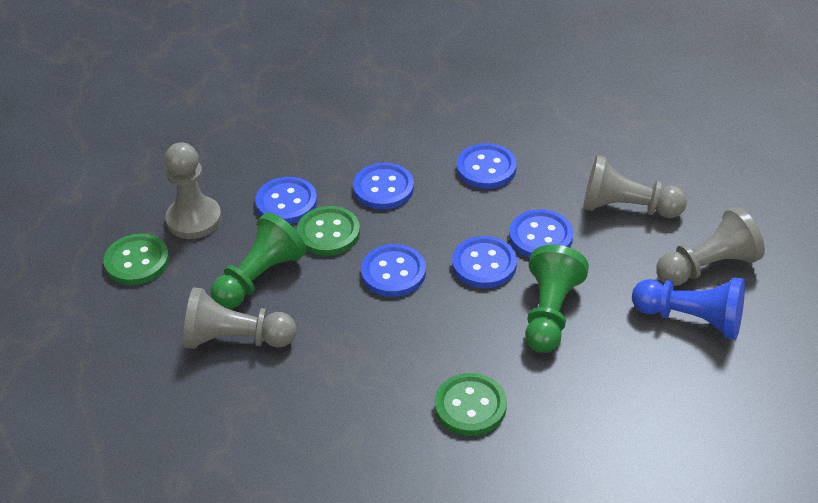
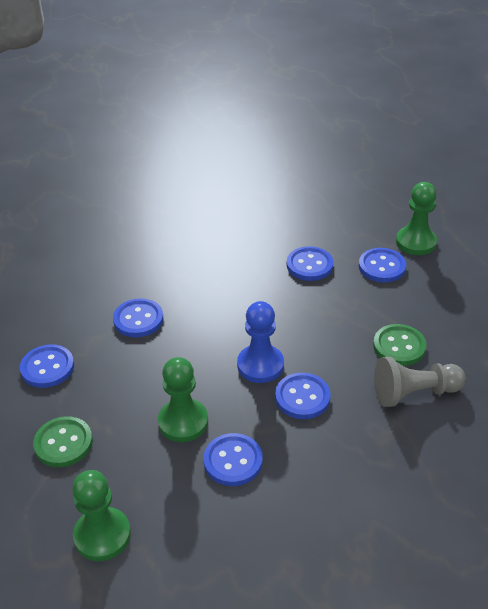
green button: 3 -> 2
green pawn: 2 -> 3
grey pawn: 4 -> 1

